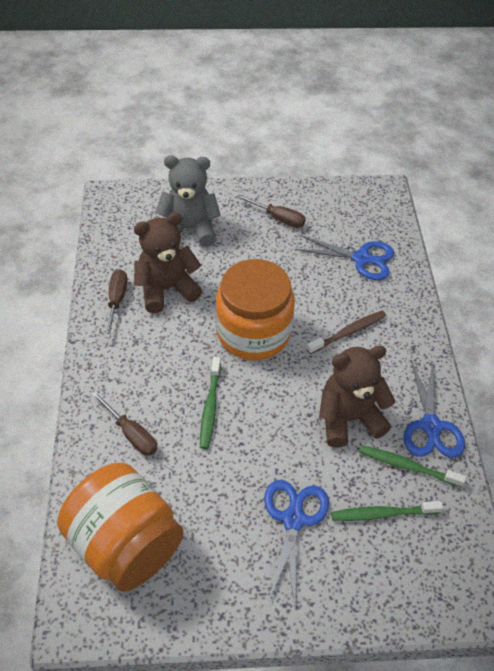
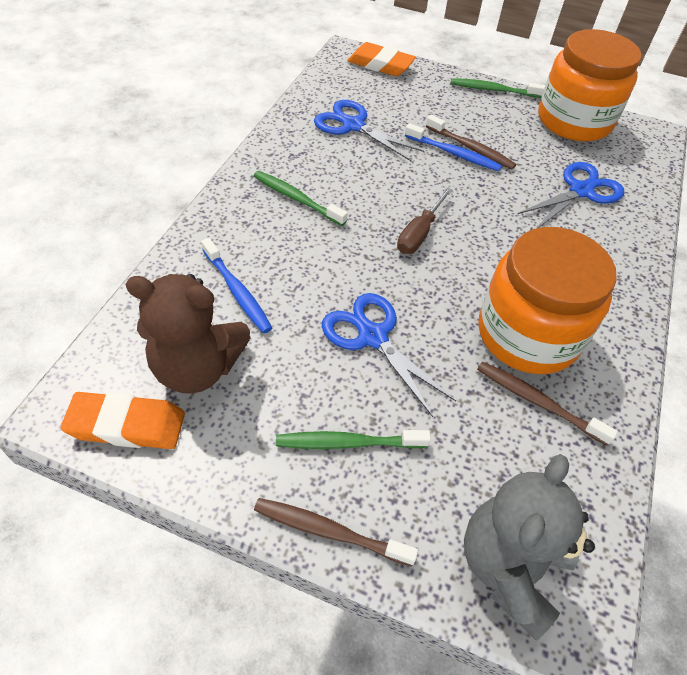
blue toothbrush: 0 -> 2
brown screwdriver: 3 -> 1
brown teddy bear: 2 -> 1
brown toothbrush: 1 -> 3
orange eraser: 0 -> 2

